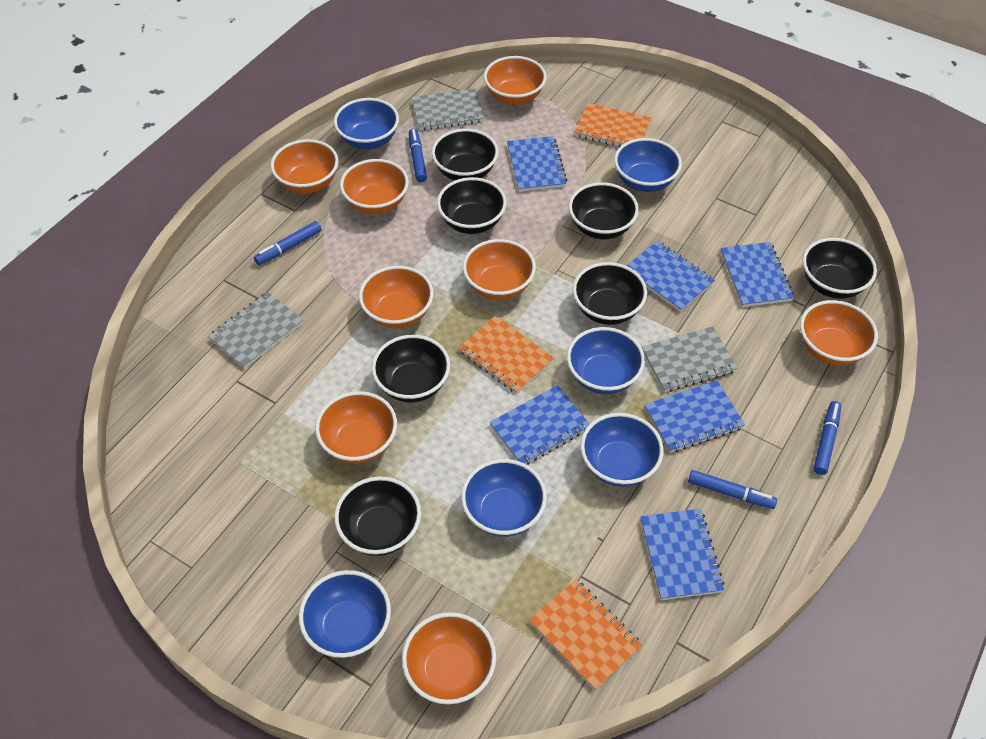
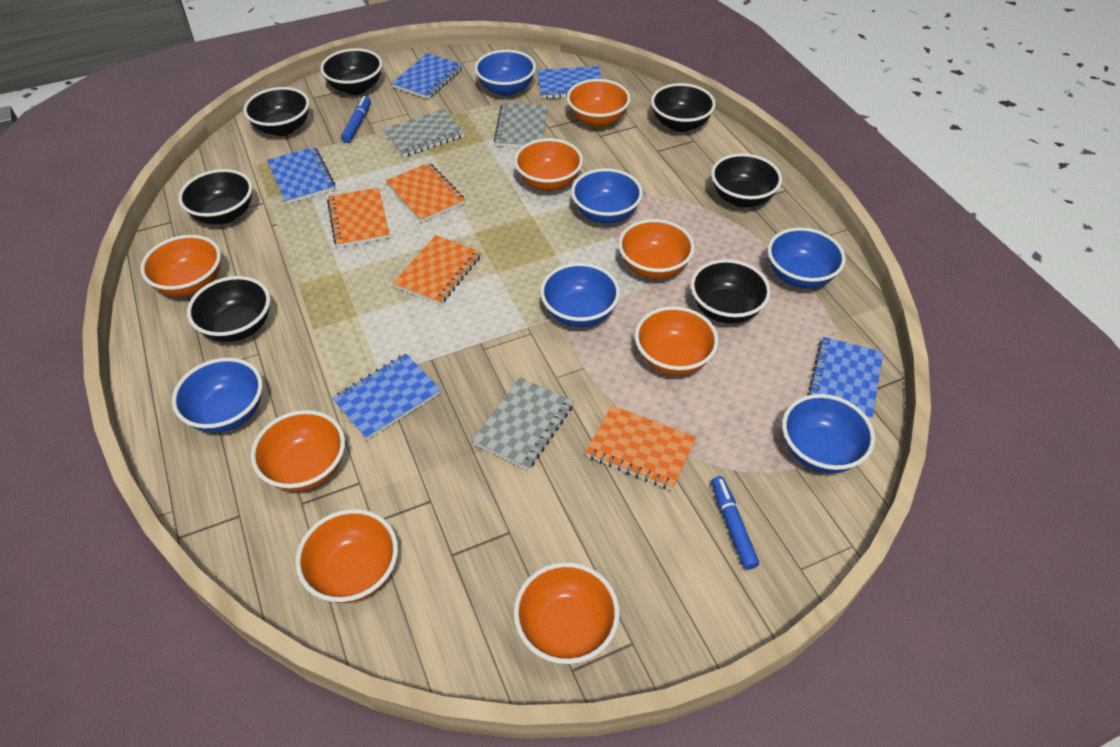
blue marker: 4 -> 2
blue notebook: 6 -> 5
orange notebook: 3 -> 4

